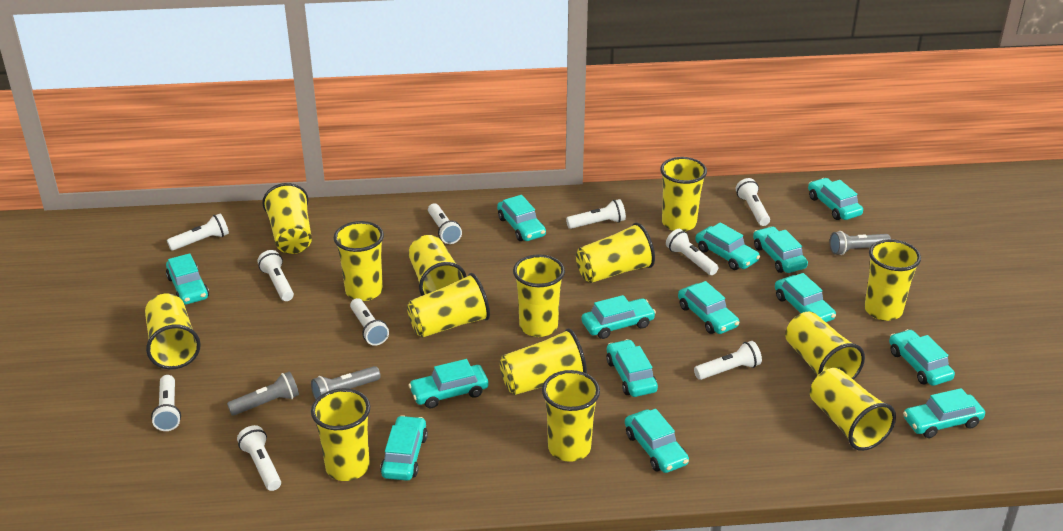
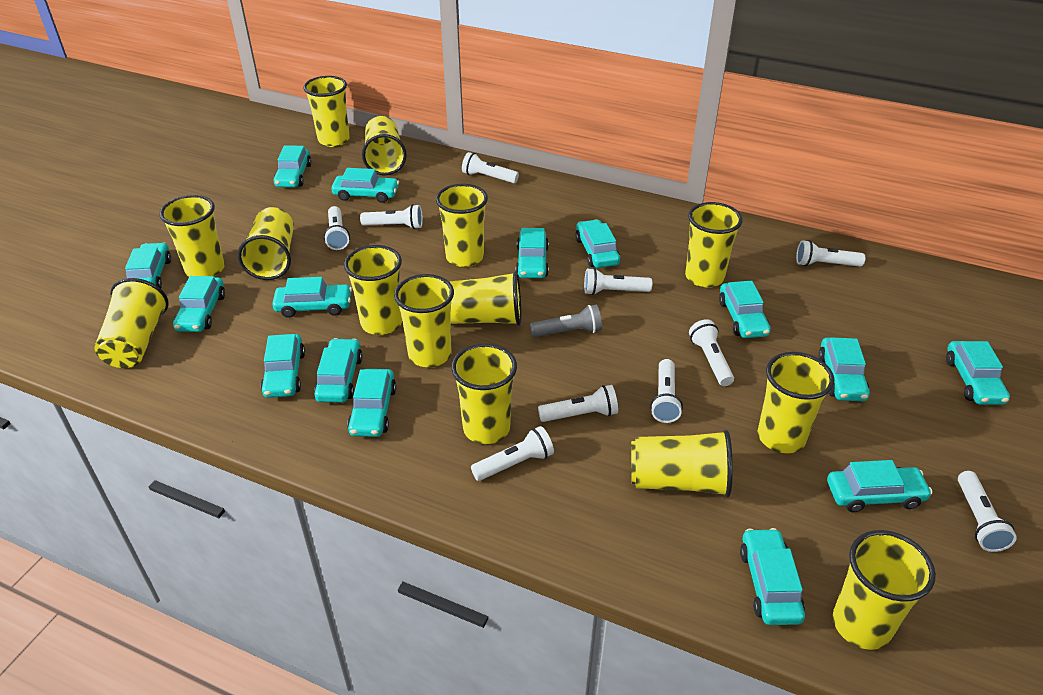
grey flashlight: 3 -> 1
turquoise car: 14 -> 15

